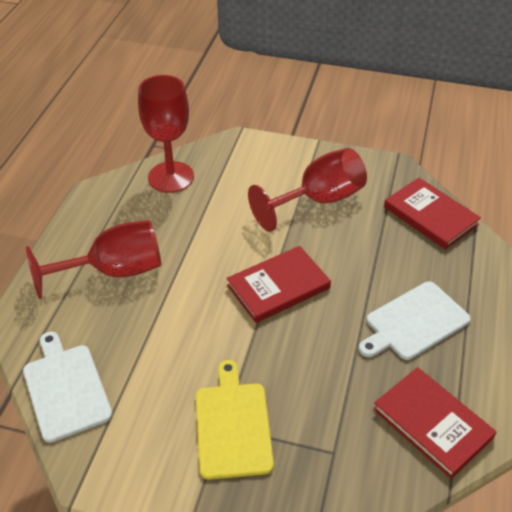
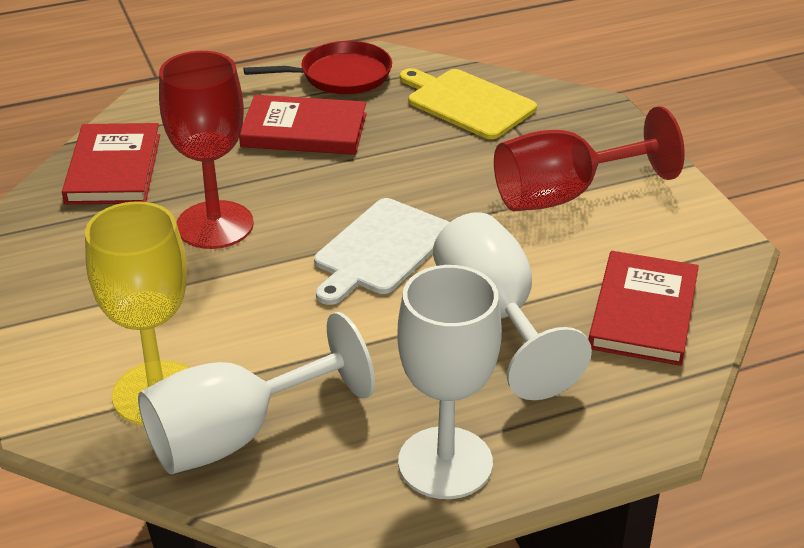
red goblet: 3 -> 2
red pan: 0 -> 1
white cutting board: 2 -> 1
white goblet: 0 -> 3
yellow goblet: 0 -> 1

